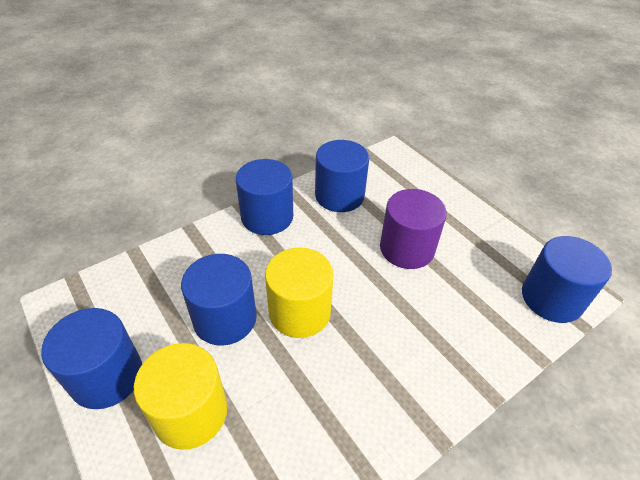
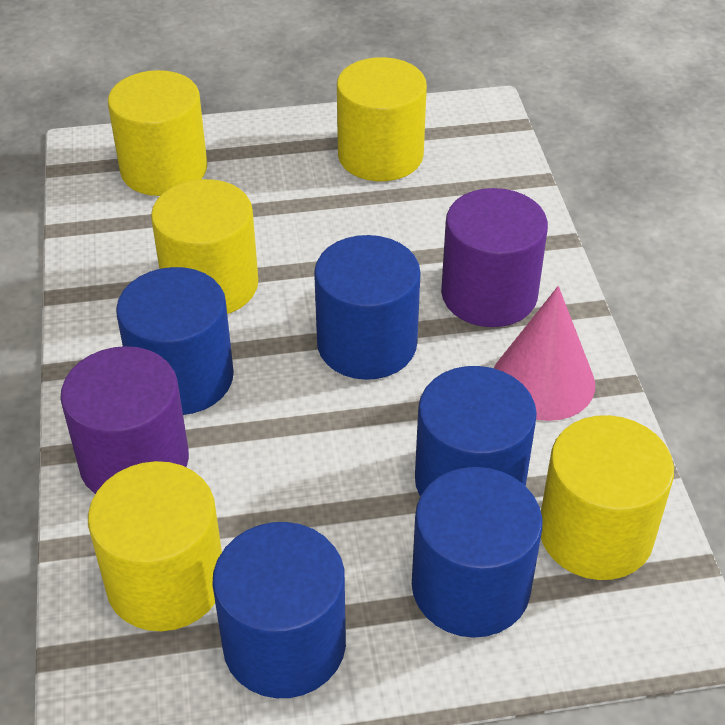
pink cone: 0 -> 1
purple cylinder: 1 -> 2
yellow cylinder: 2 -> 5

